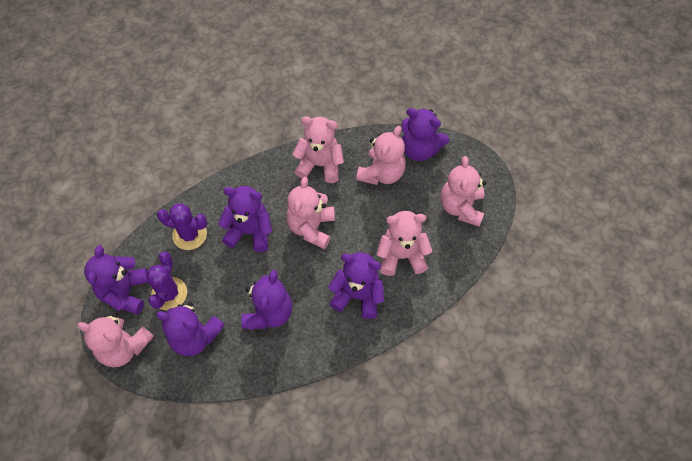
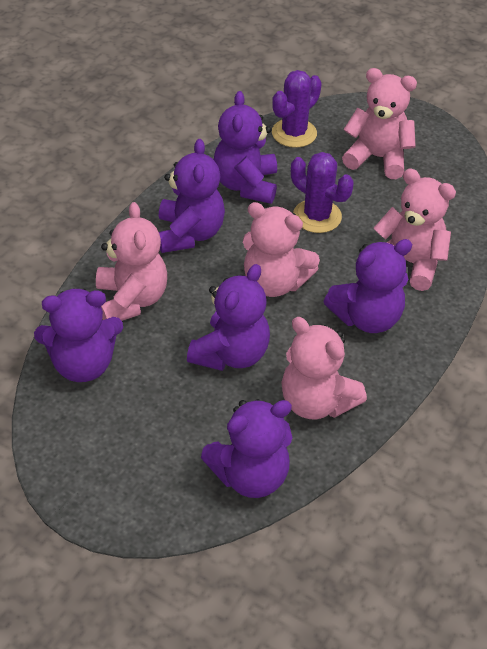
pink teddy bear: 6 -> 5

